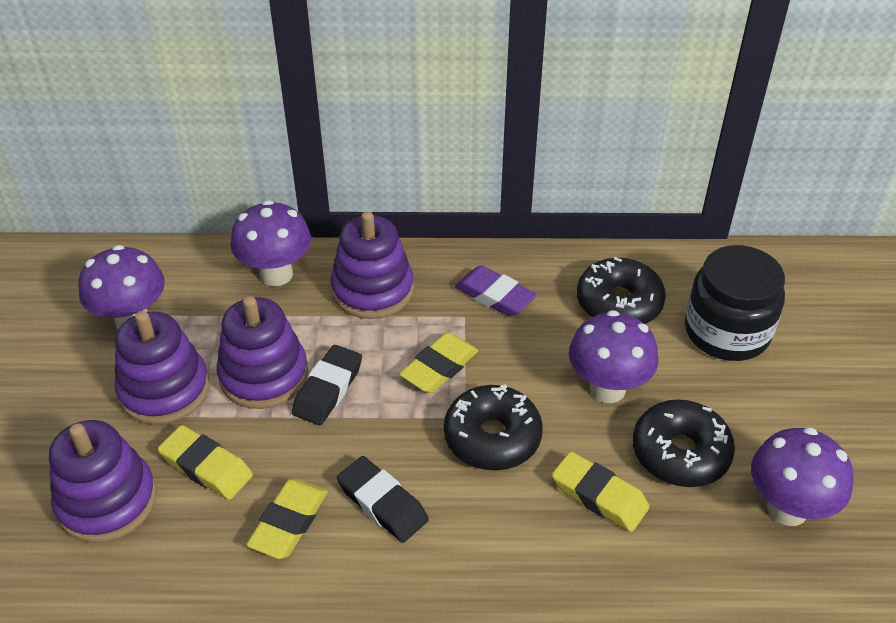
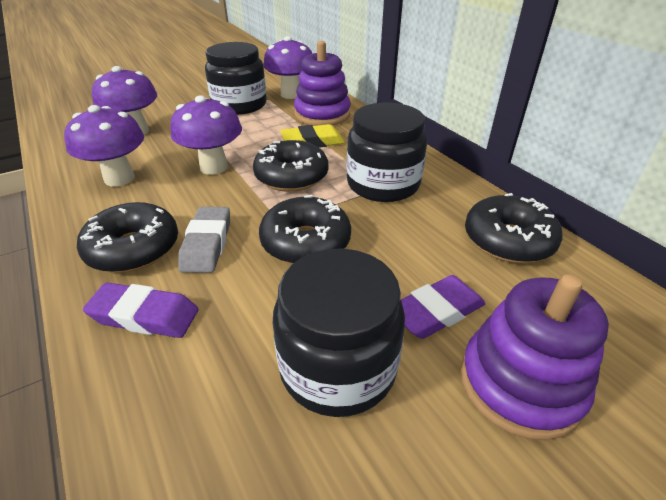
black donut: 3 -> 4
black eraser: 2 -> 0
black jar: 1 -> 3
grey eraser: 0 -> 1
purple eraser: 1 -> 2
purple stacking toy: 4 -> 2
yellow eraser: 4 -> 1

